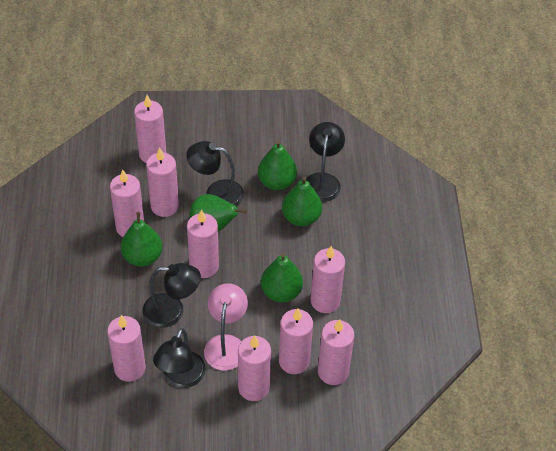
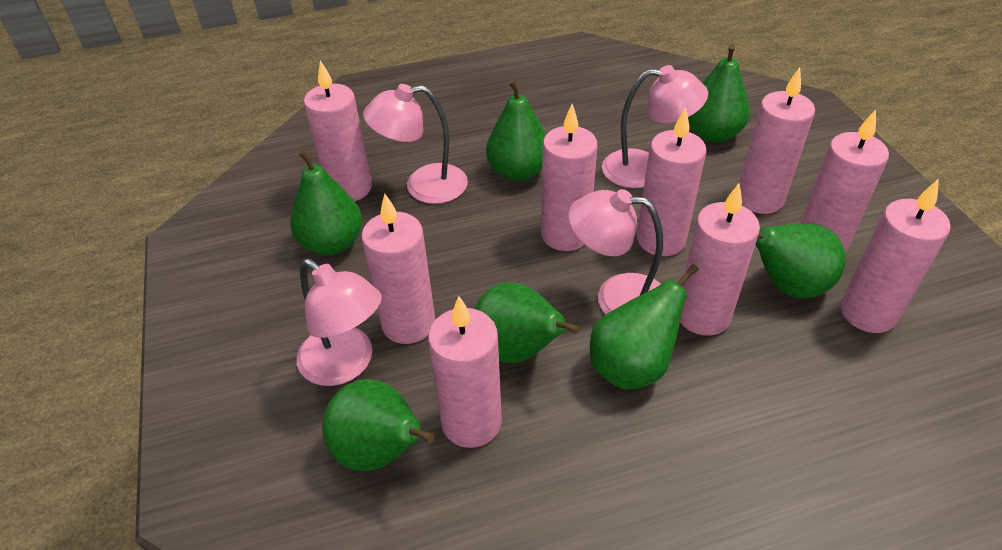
black lamp: 4 -> 0
green pear: 5 -> 7
pink lamp: 1 -> 4

